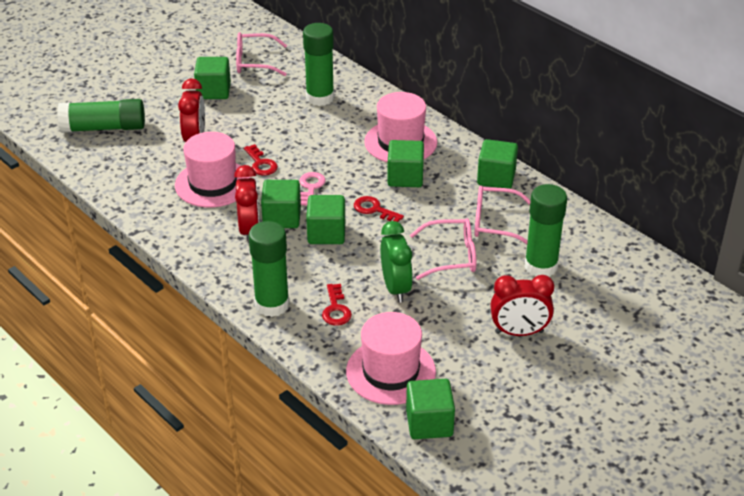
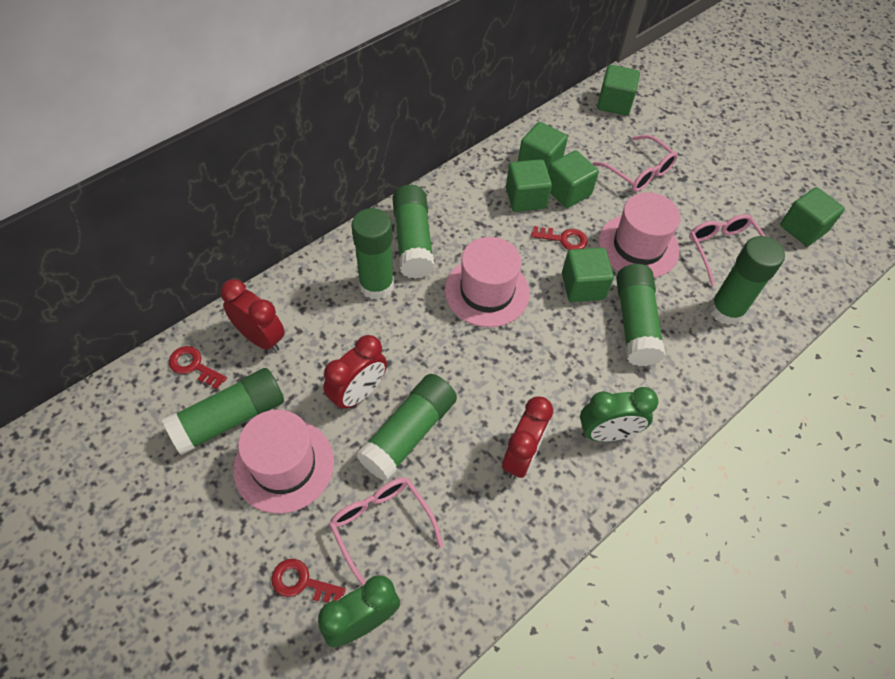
green clock: 1 -> 2
green glue stick: 4 -> 6
pink key: 1 -> 0

